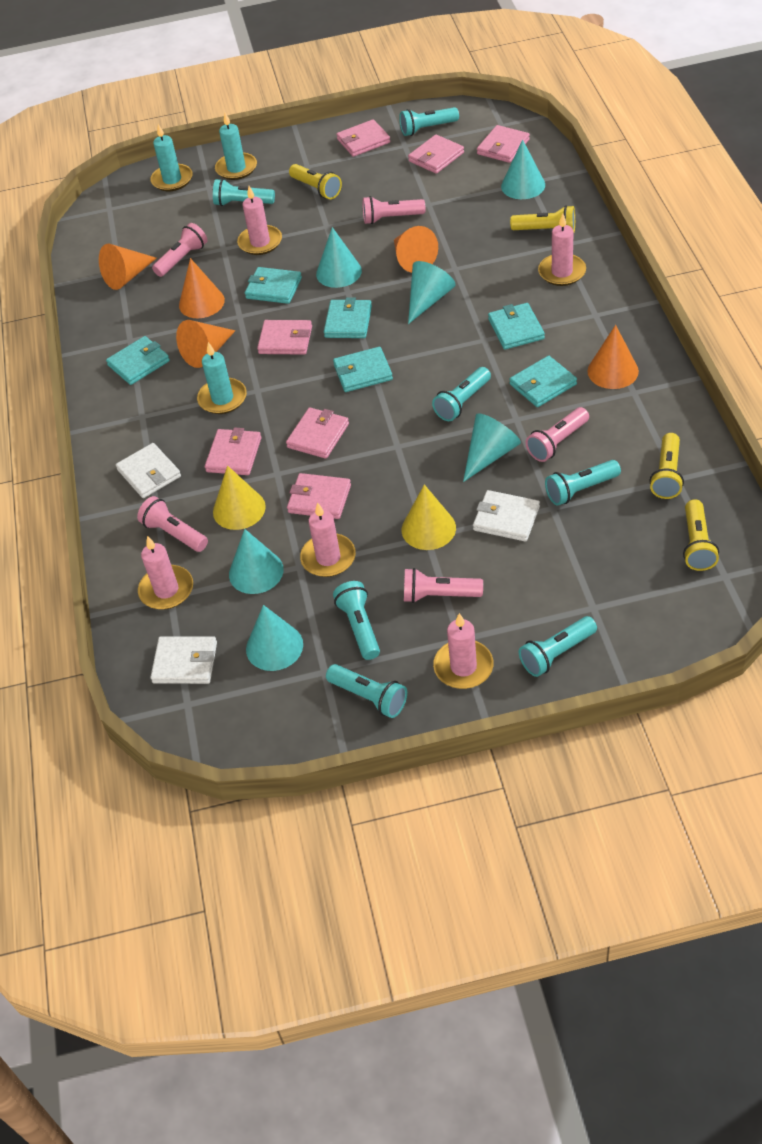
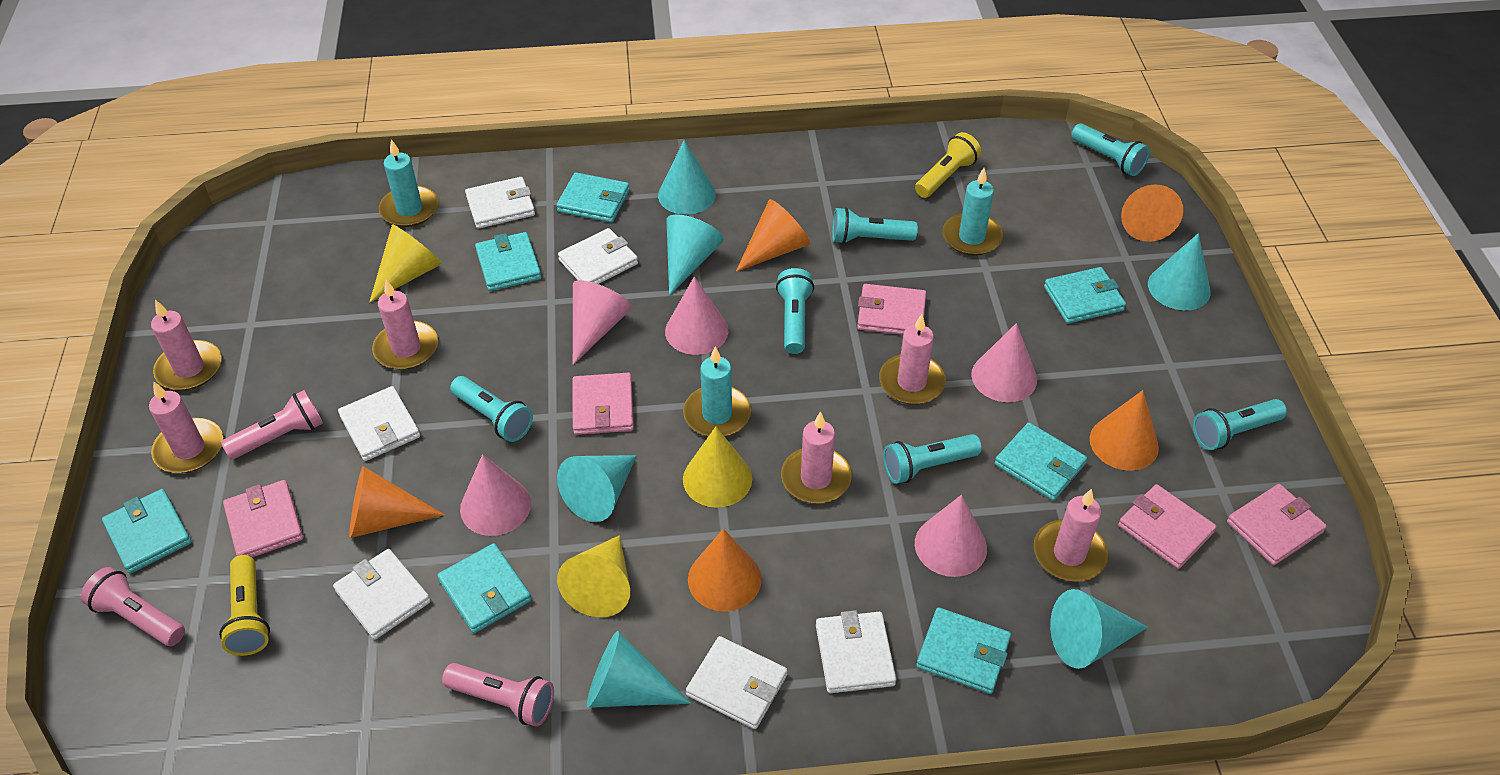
pink candle: 5 -> 6
pink cone: 0 -> 5
pink flashlight: 5 -> 3
pink wallet: 7 -> 5
turquoise flashlight: 7 -> 6
turquoise wallet: 6 -> 7
white wallet: 3 -> 6
yellow cone: 2 -> 3
yellow flashlight: 4 -> 2

